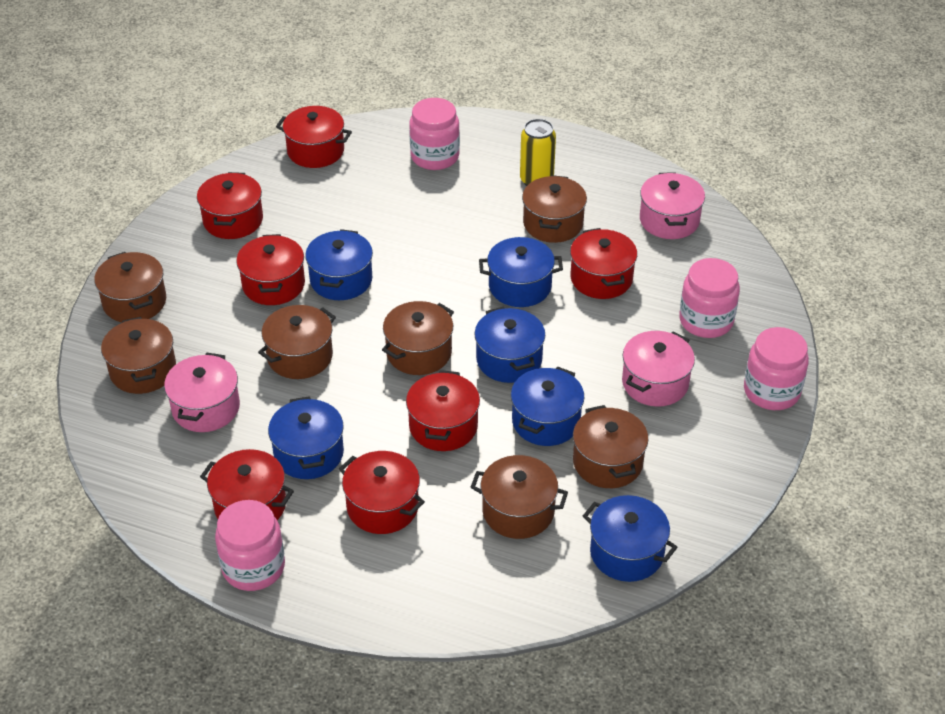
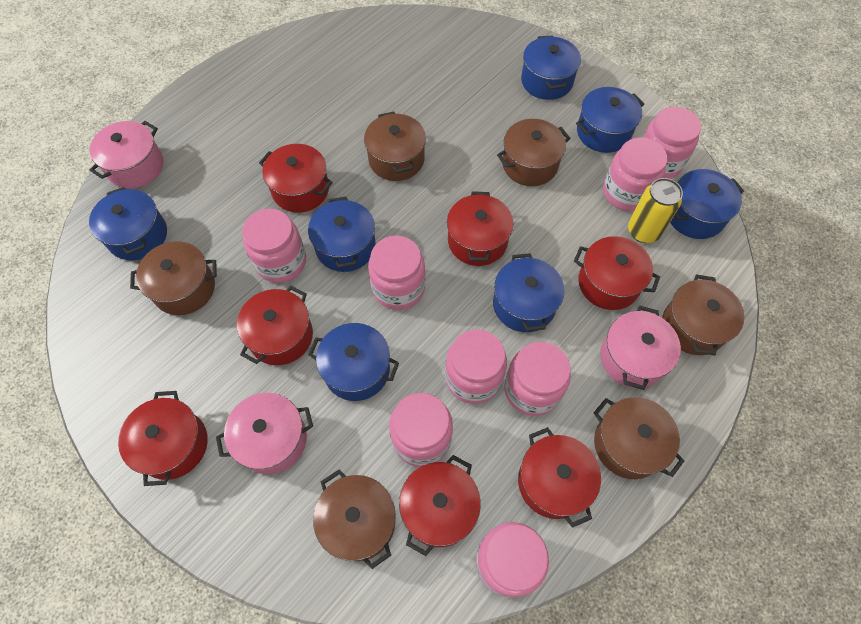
blue pot: 6 -> 7
brown pot: 7 -> 6
pink jar: 4 -> 8

